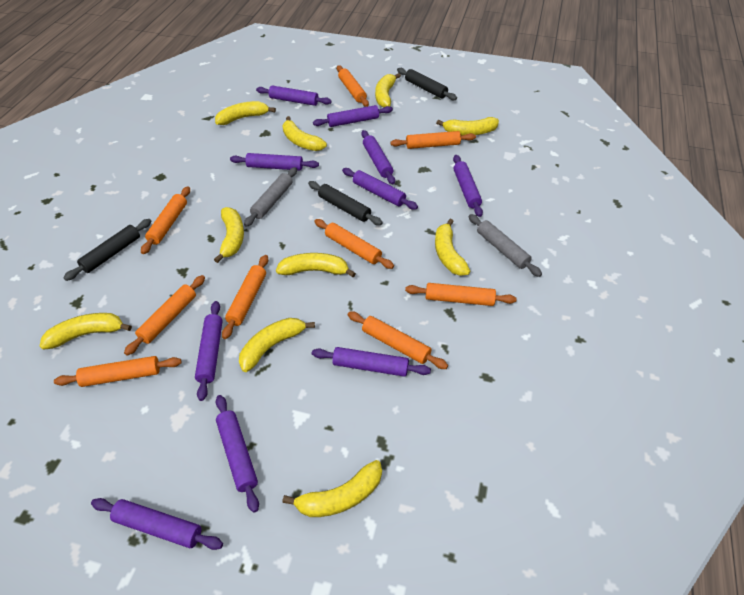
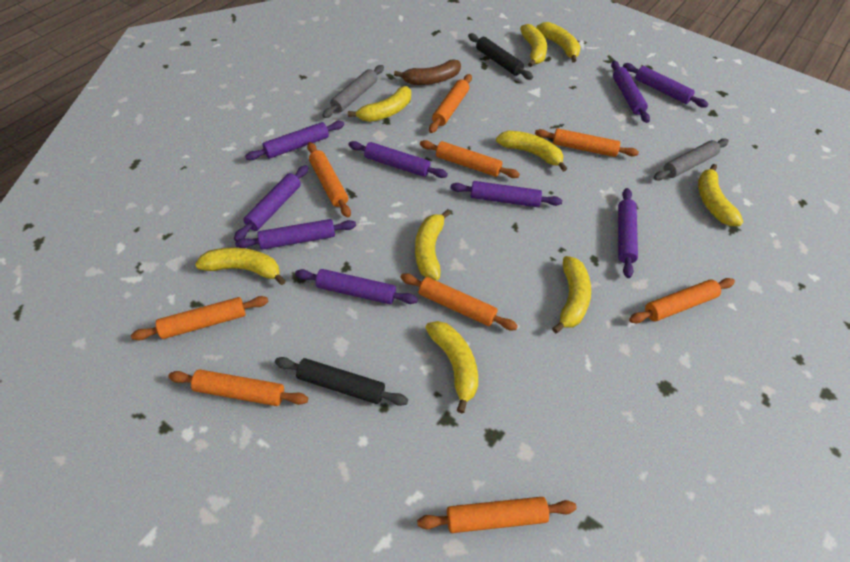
black rolling pin: 3 -> 2
brown banana: 0 -> 1
purple rolling pin: 10 -> 9
yellow banana: 10 -> 9

